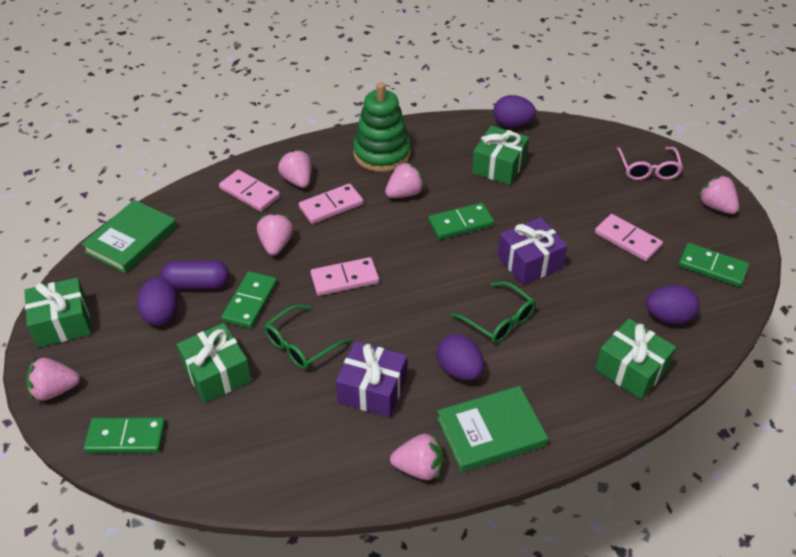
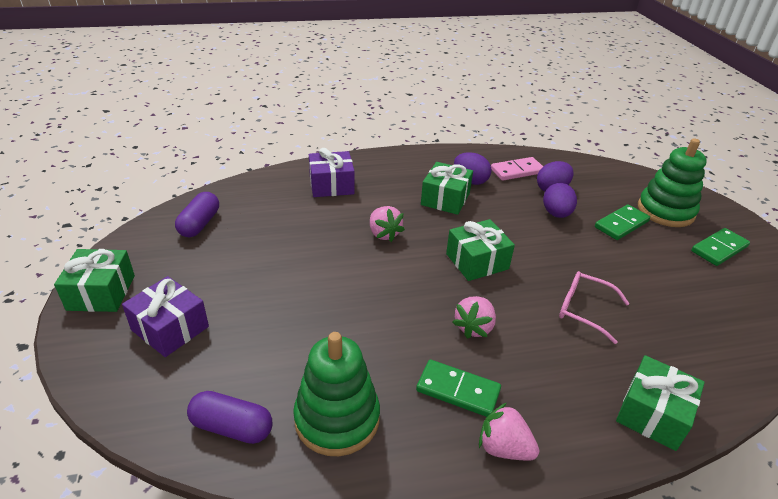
green book: 2 -> 0
green domino: 4 -> 3
green glasses: 2 -> 0
green stacking toy: 1 -> 2
pink domino: 4 -> 1
pink strawberry: 6 -> 3
purple capsule: 1 -> 2
purple egg: 4 -> 3

